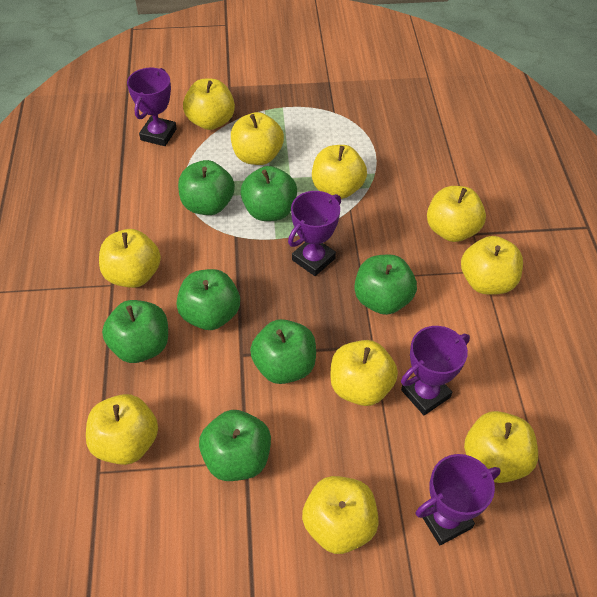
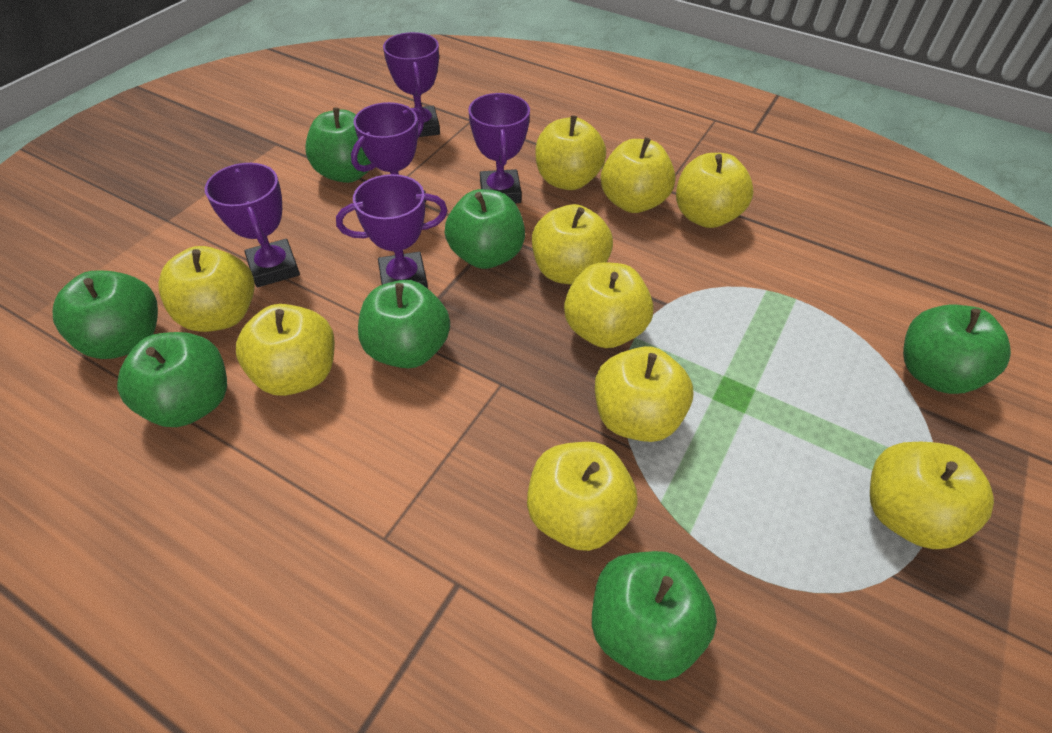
purple trophy: 4 -> 5

